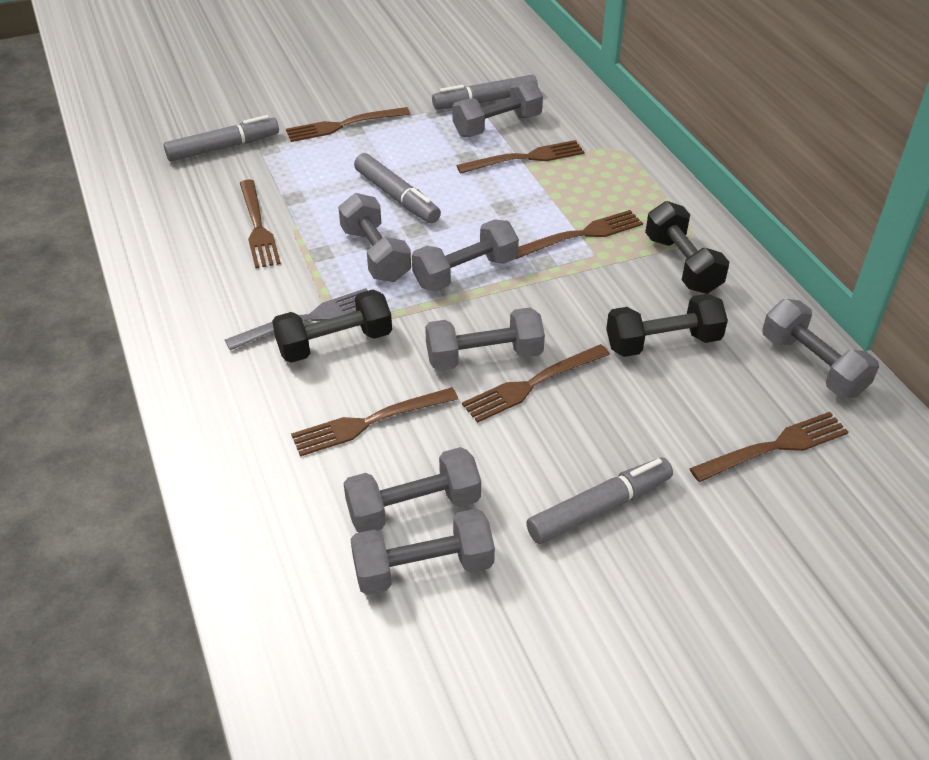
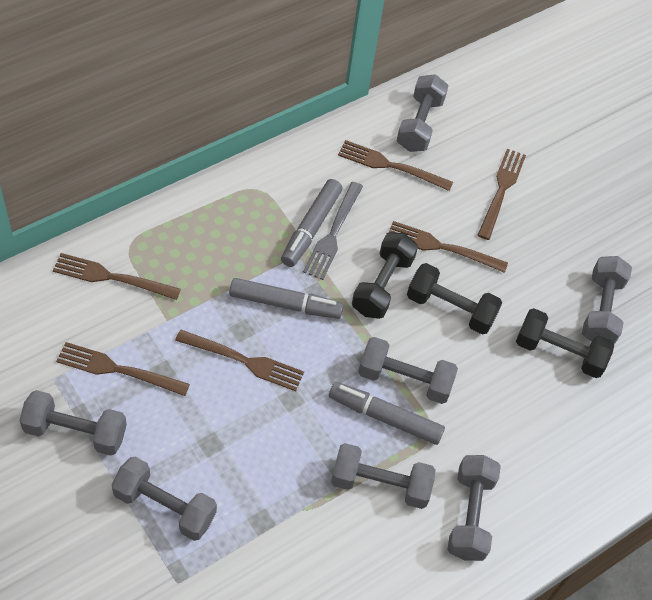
brown fork: 7 -> 6
grey marker: 4 -> 3

